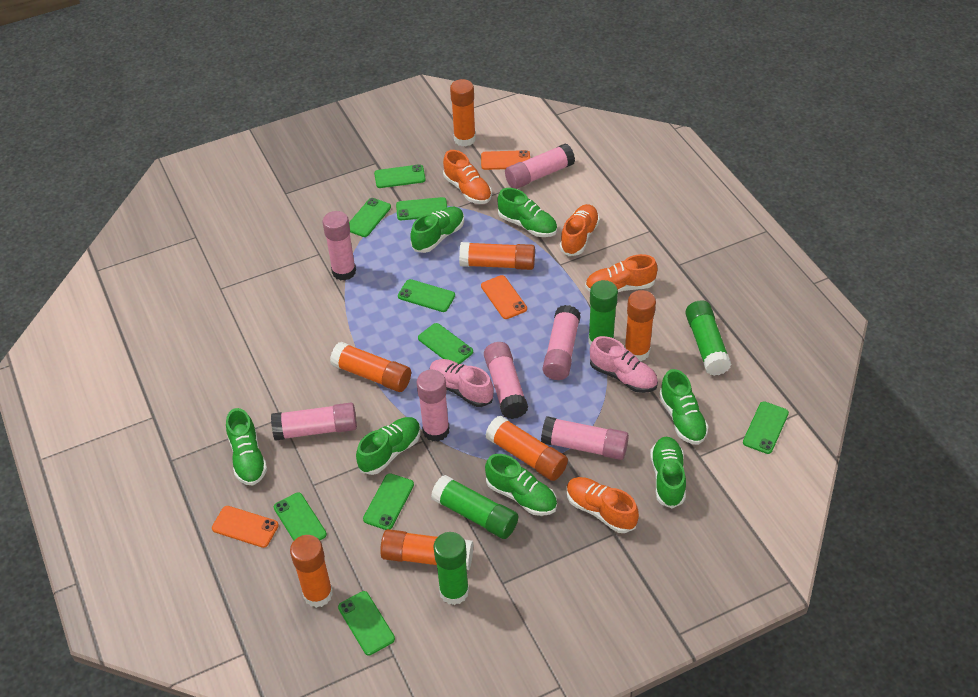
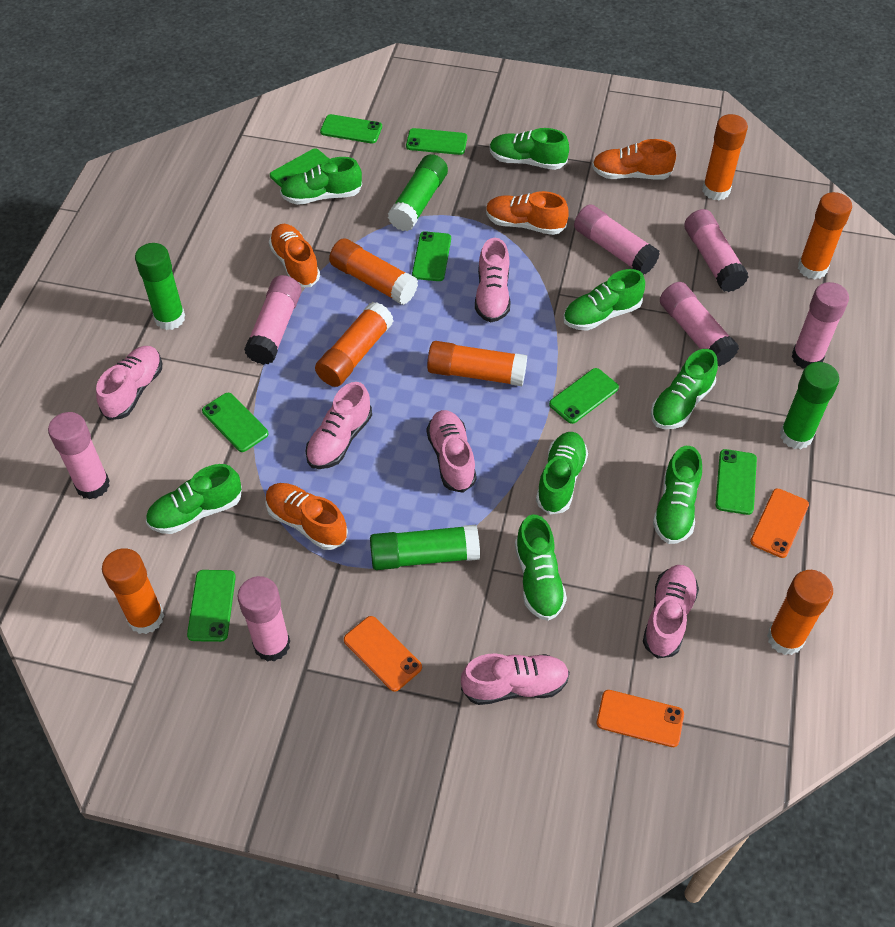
green phone: 9 -> 8
green shoe: 7 -> 8
pink shoe: 2 -> 6

